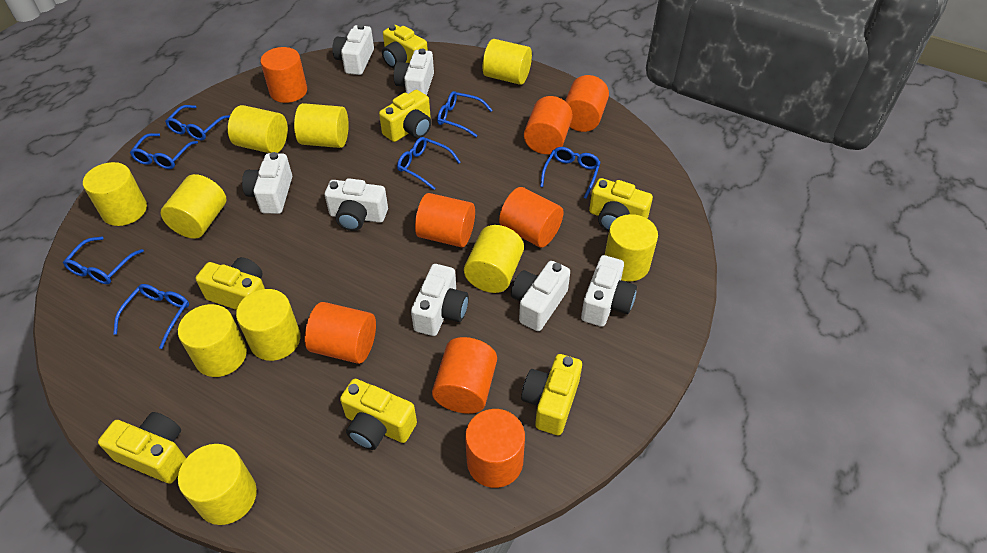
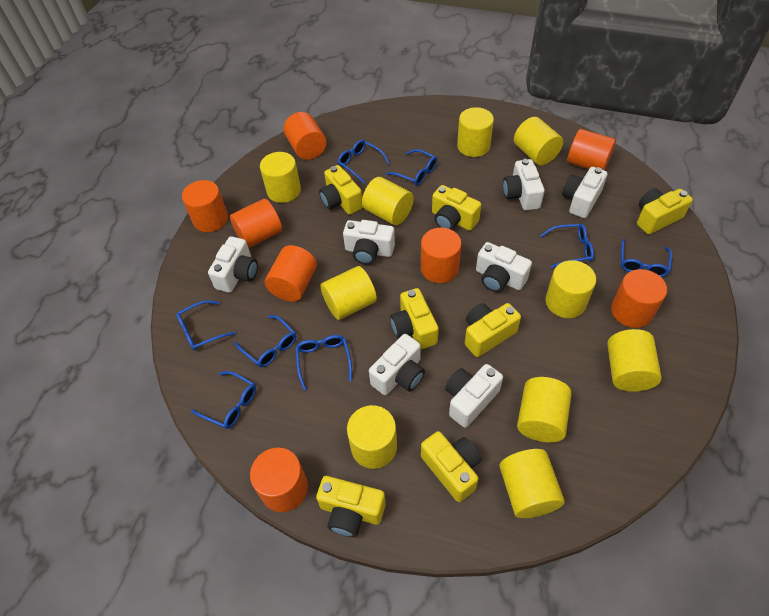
blue glasses: 7 -> 8

